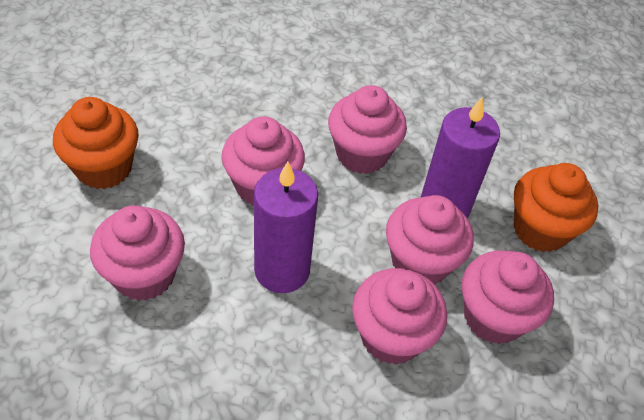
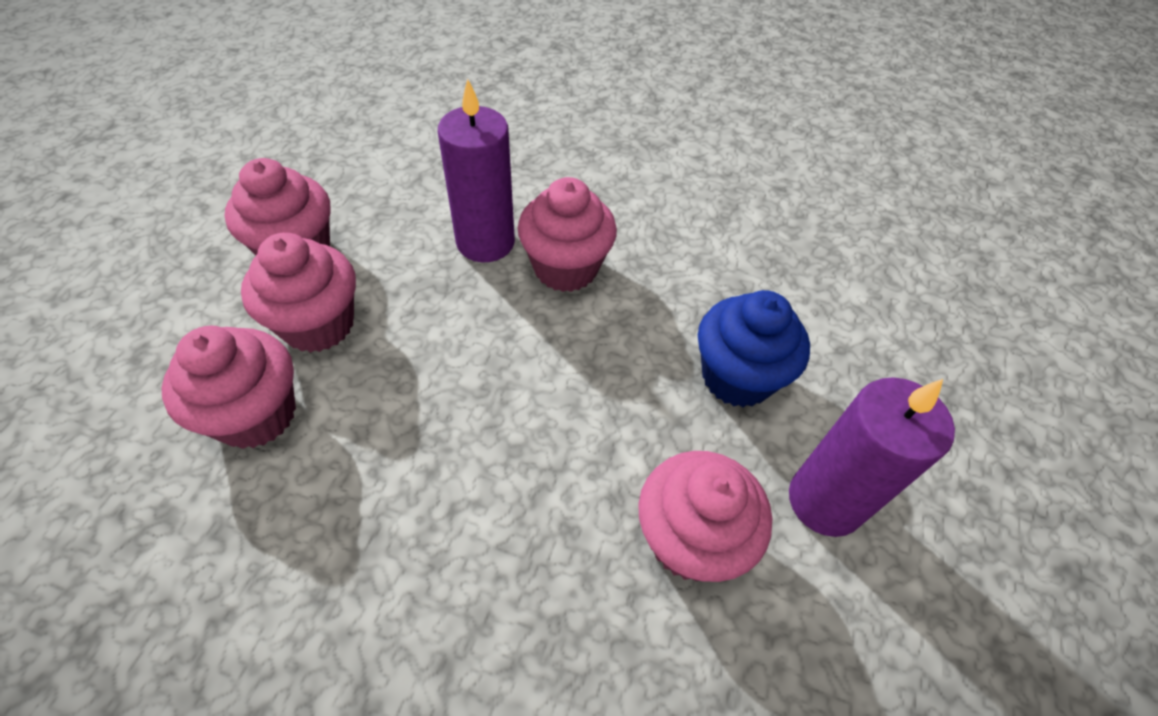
blue cupcake: 0 -> 1
orange cupcake: 2 -> 0
pink cupcake: 6 -> 5

